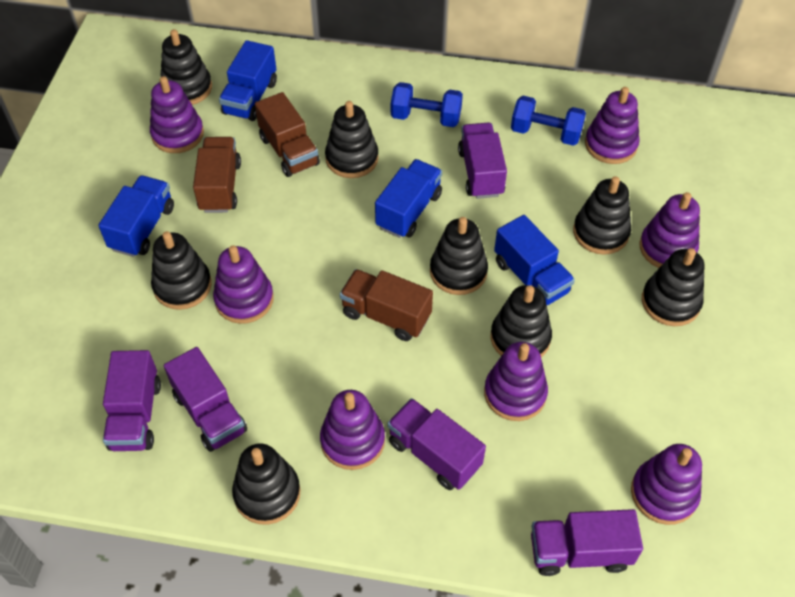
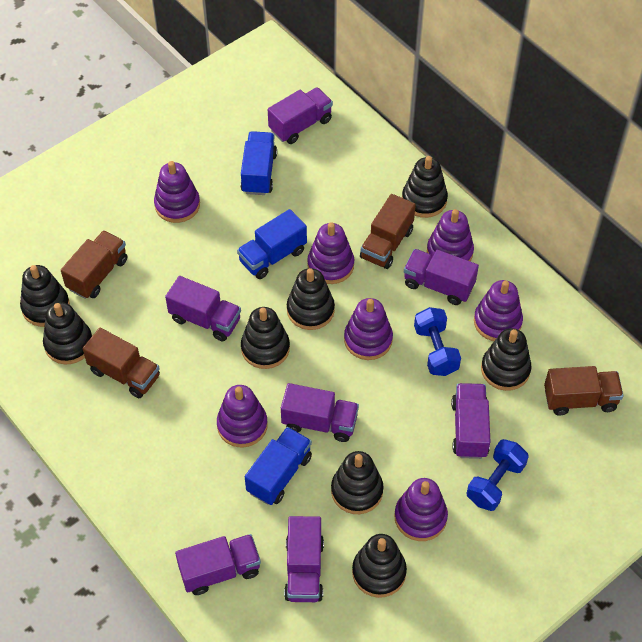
blue truck: 4 -> 3
brown truck: 3 -> 4
purple truck: 5 -> 7

